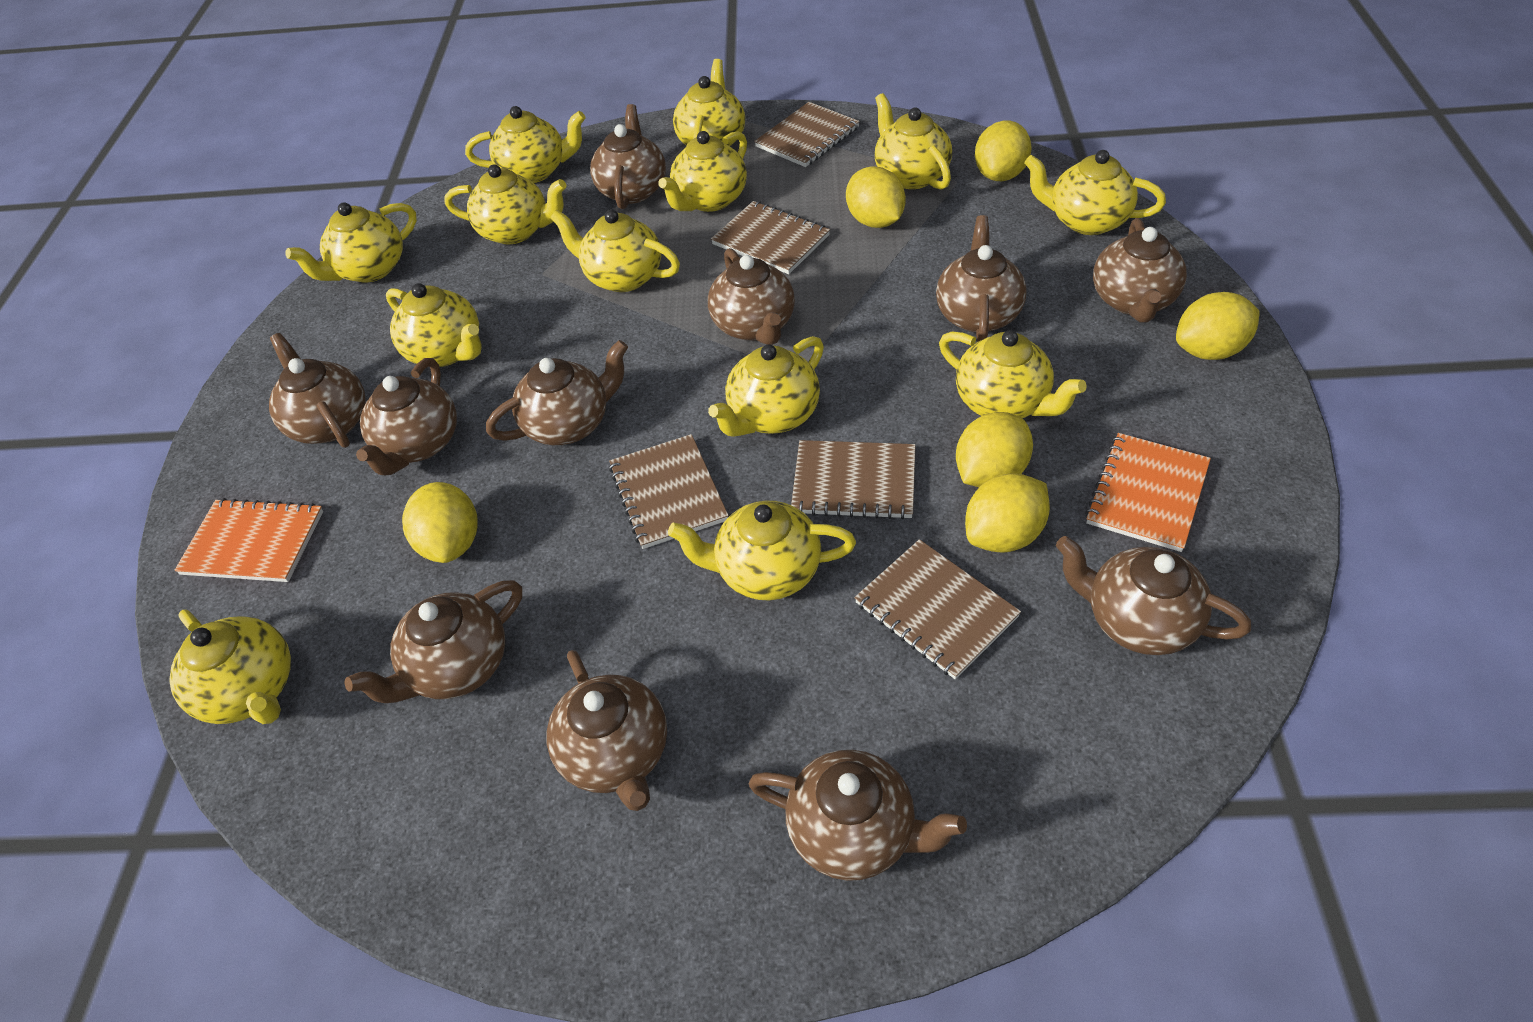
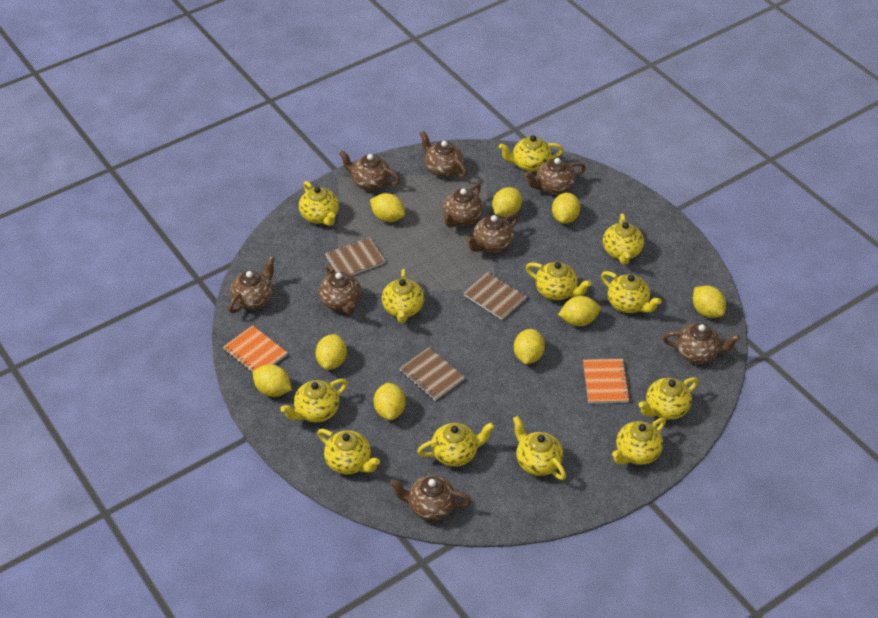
brown notebook: 5 -> 3
brown teapot: 11 -> 9
yellow lemon: 6 -> 9
yellow teapot: 13 -> 12

